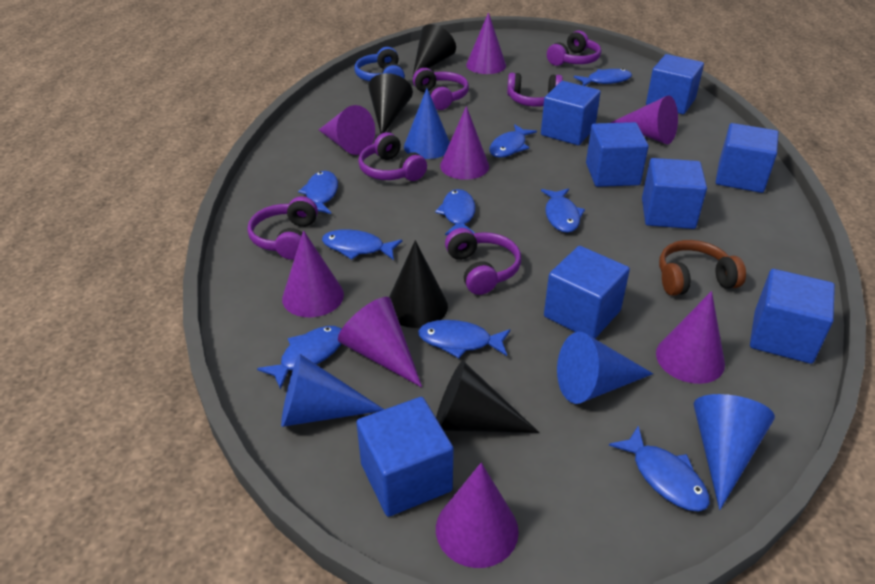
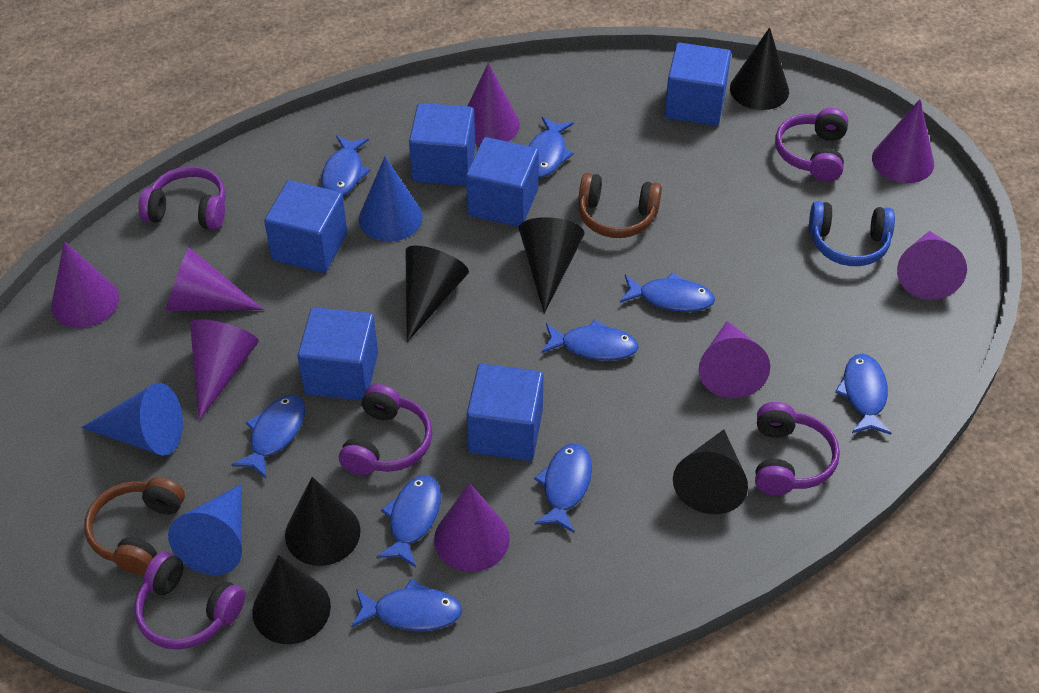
black cone: 4 -> 6
blue cone: 4 -> 3
blue cube: 8 -> 6
brown headphones: 1 -> 2
purple headphones: 6 -> 5

